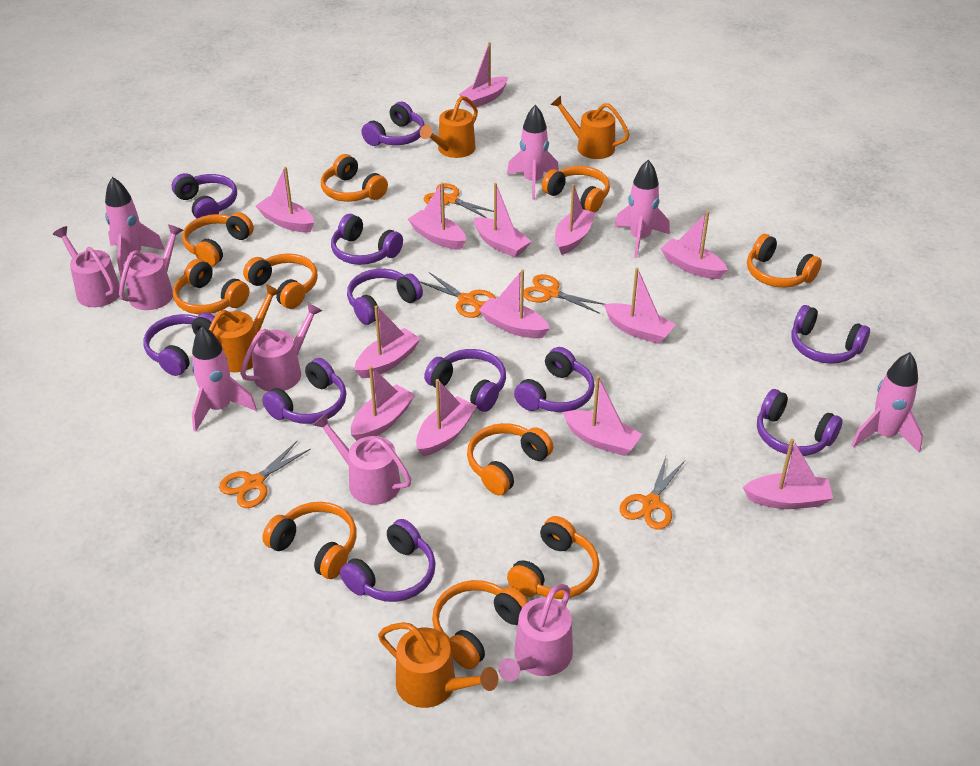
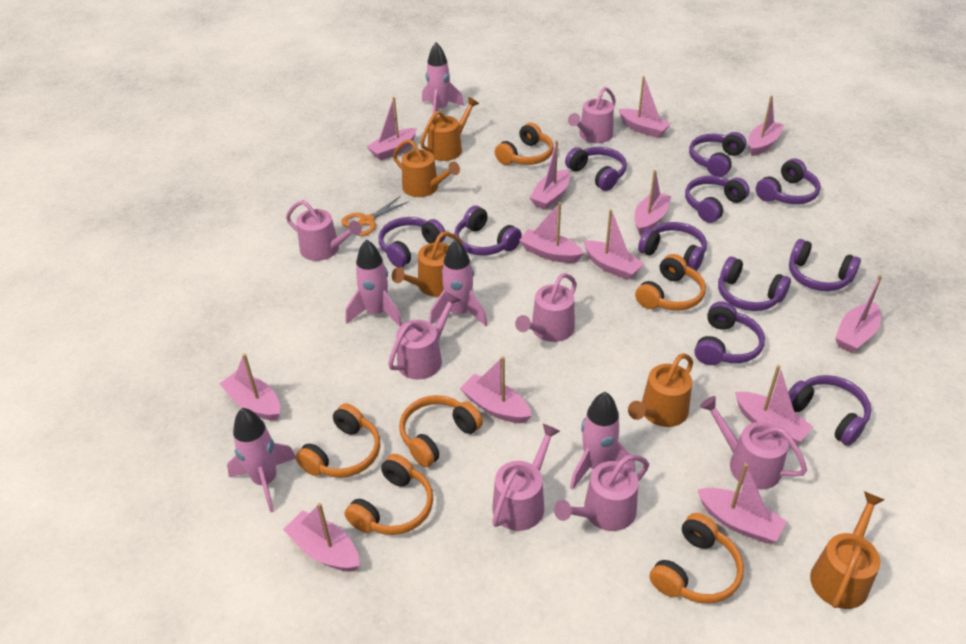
orange headphones: 10 -> 6
orange scissors: 5 -> 1
orange watering can: 4 -> 5
pink watering can: 5 -> 7

